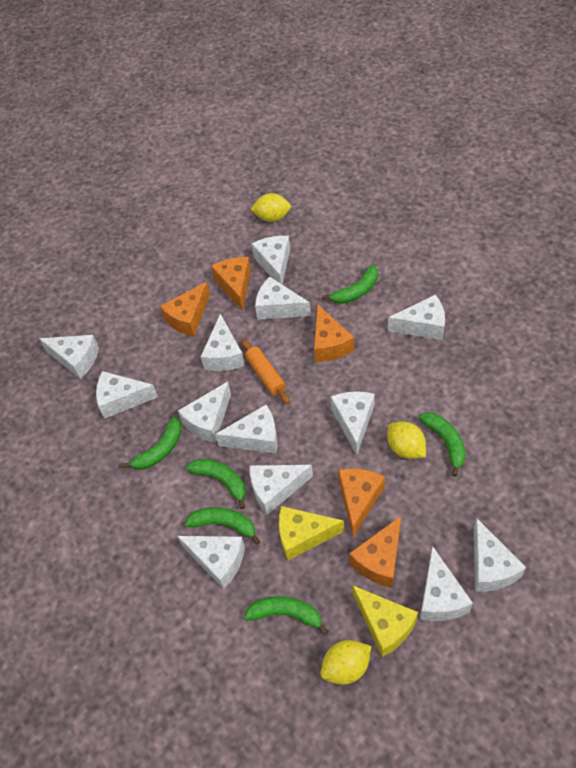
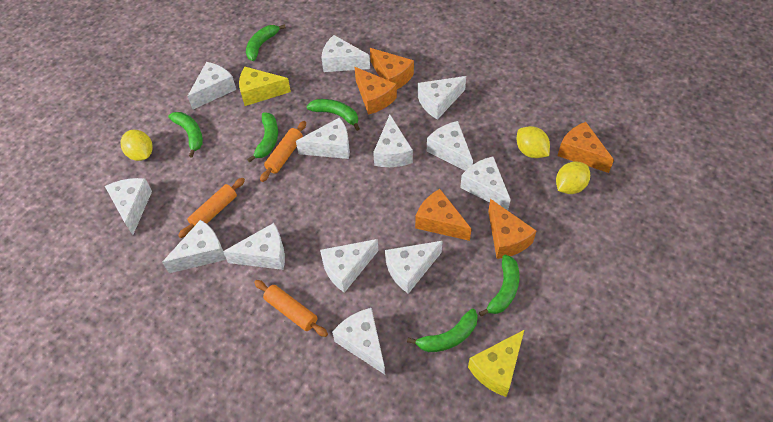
orange rolling pin: 1 -> 3

